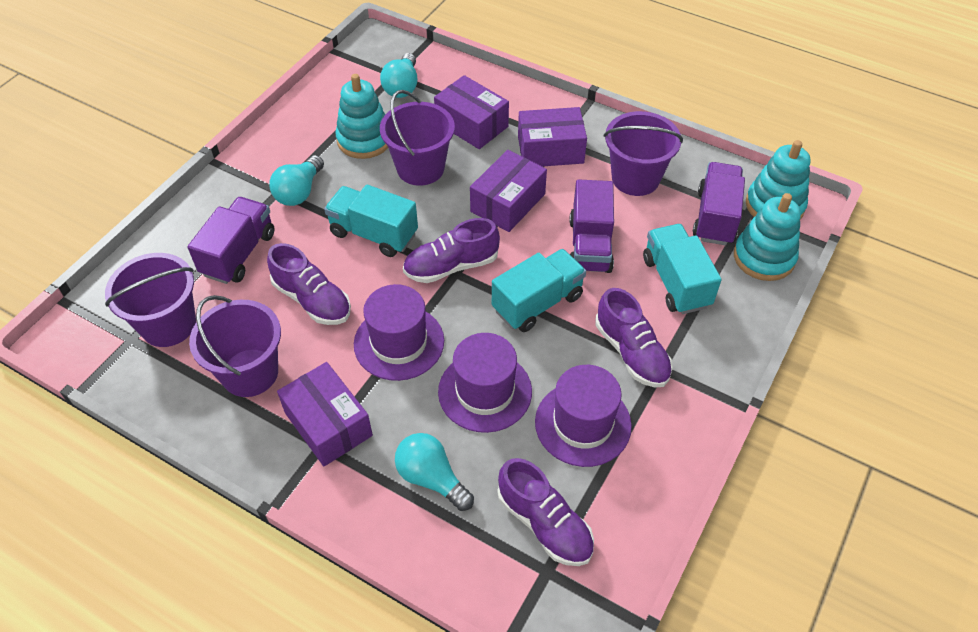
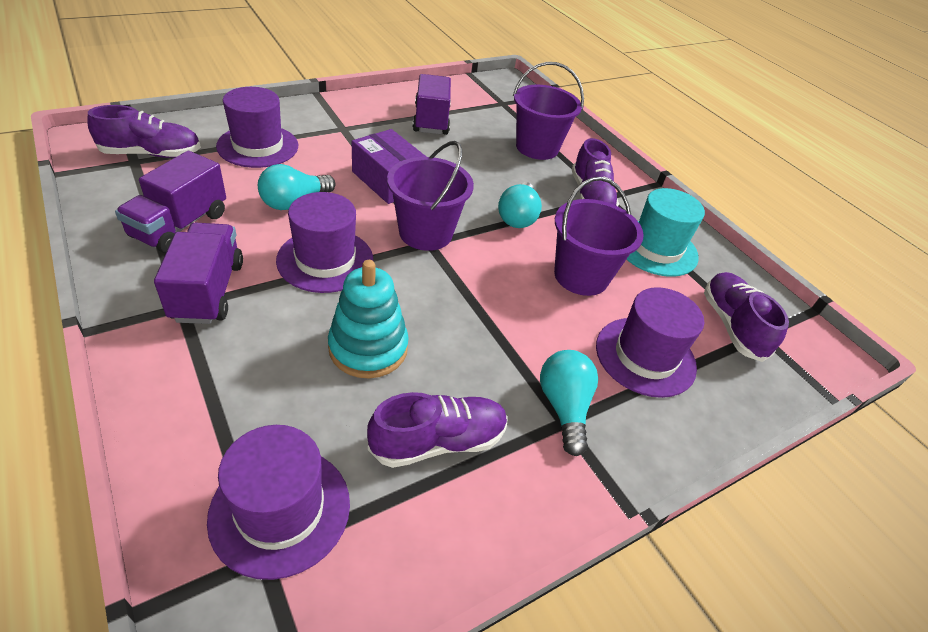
purple box: 4 -> 1
purple bucket: 4 -> 3
purple hat: 3 -> 4
turquoise hat: 0 -> 1
turquoise stacking toy: 3 -> 1
turquoise truck: 3 -> 0

